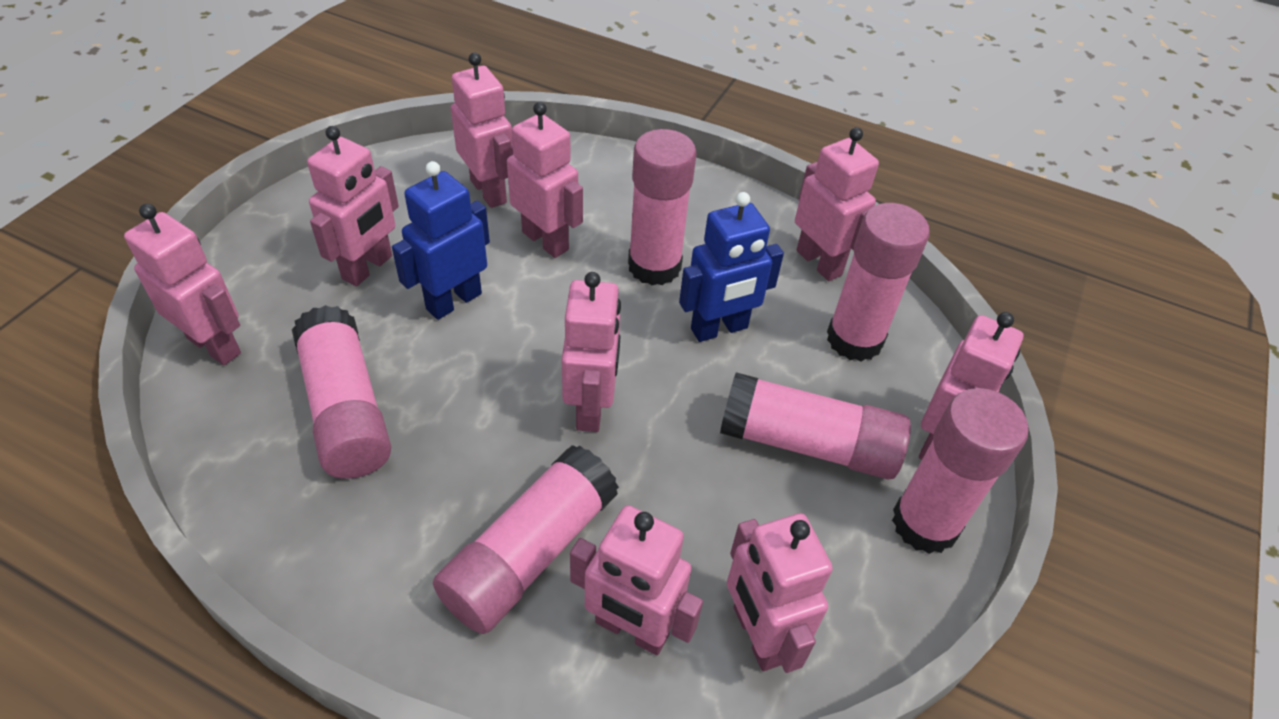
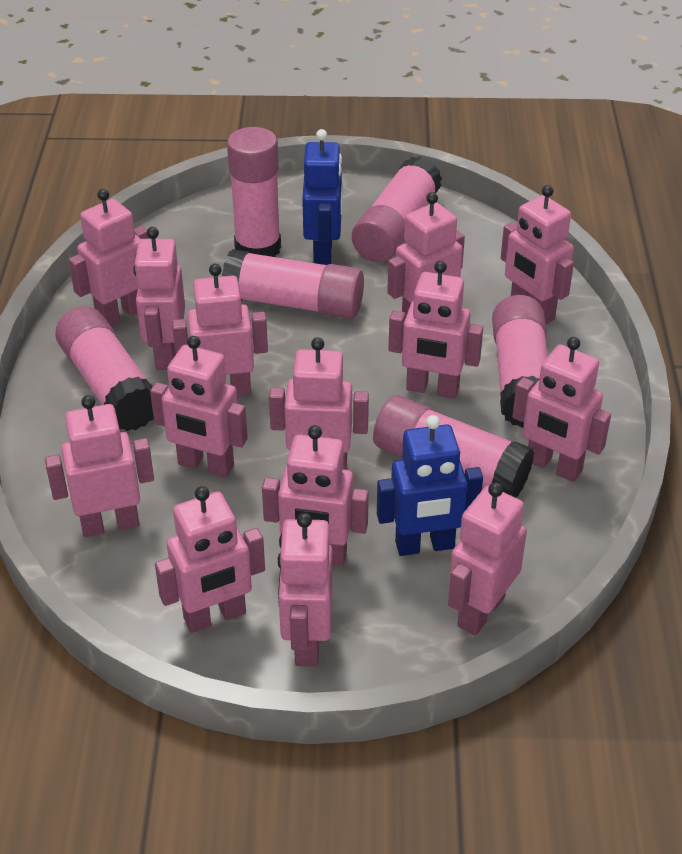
pink robot: 9 -> 14

